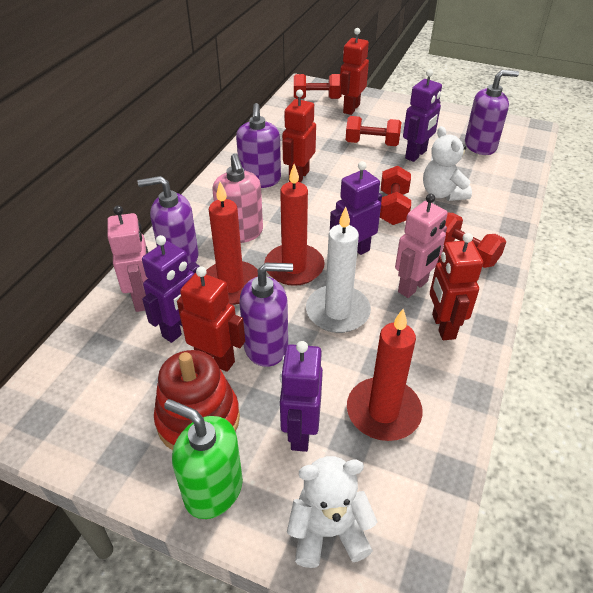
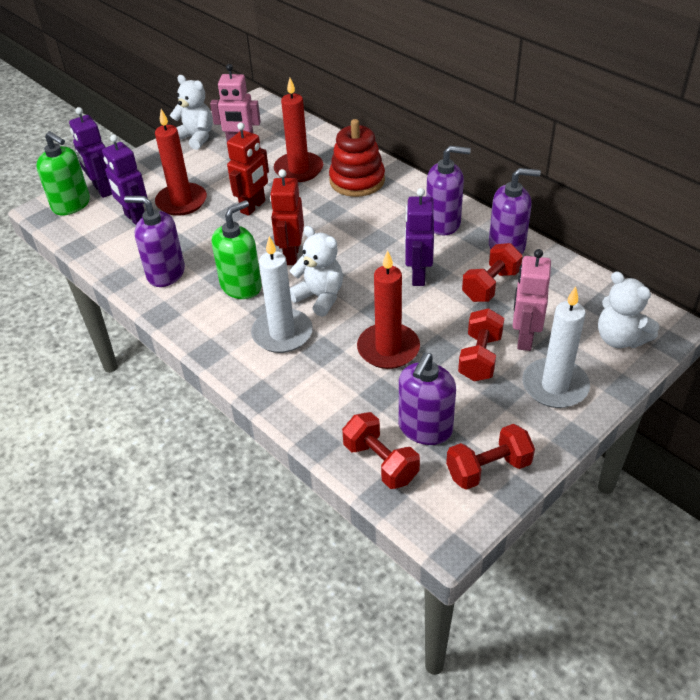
green soap dispenser: 1 -> 2
pink soap dispenser: 1 -> 0
purple robot: 4 -> 3
red robot: 4 -> 2
white candle: 1 -> 2
white teddy bear: 2 -> 3

